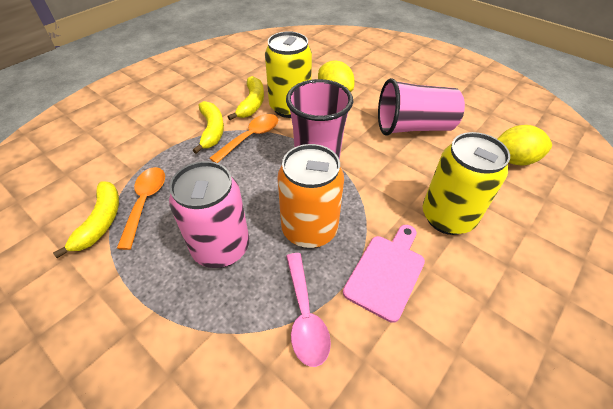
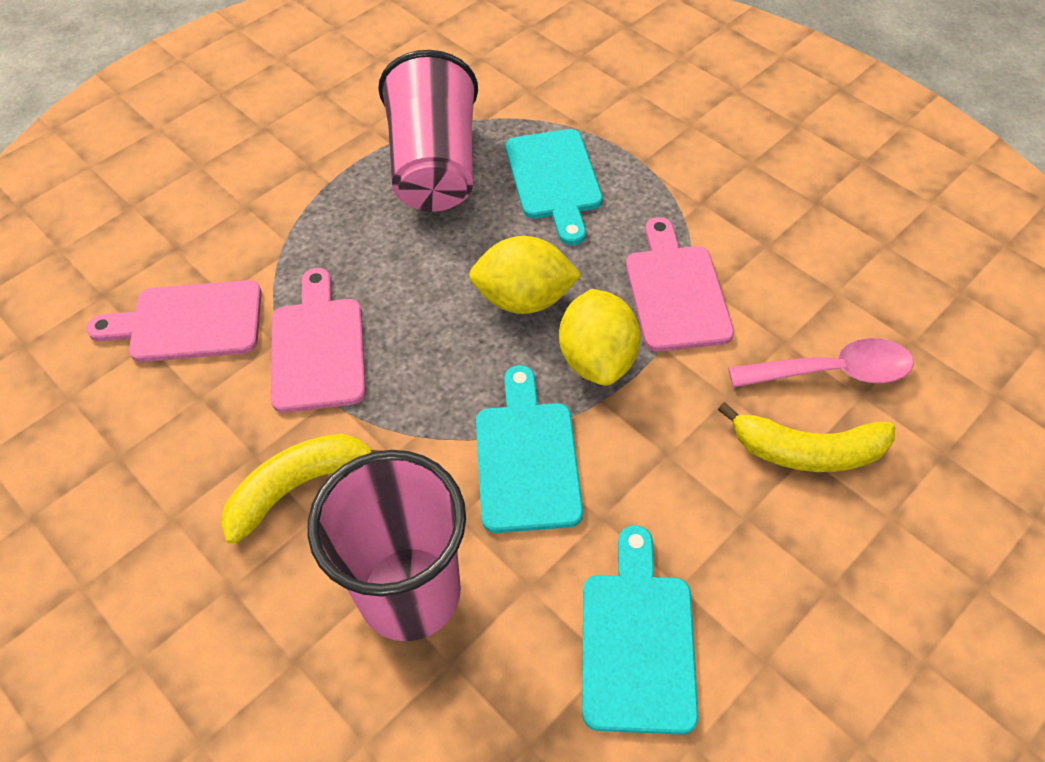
orange can: 1 -> 0
orange spoon: 2 -> 0
pink can: 1 -> 0
pink cutting board: 1 -> 3
turquoise cutting board: 0 -> 3
yellow banana: 3 -> 2
yellow can: 2 -> 0

